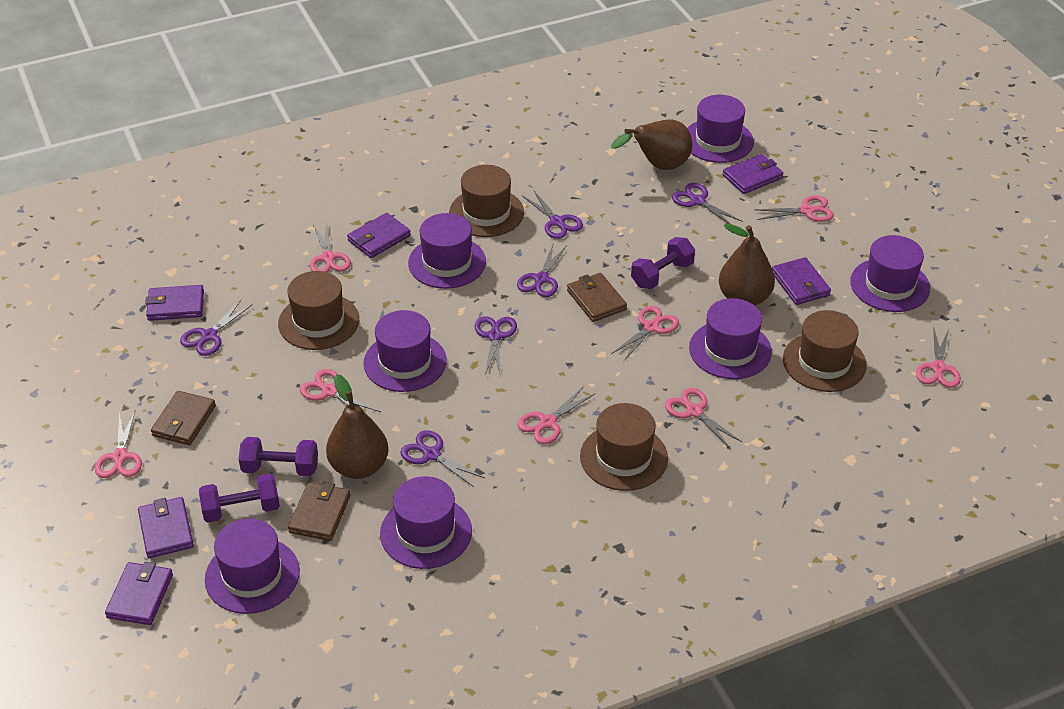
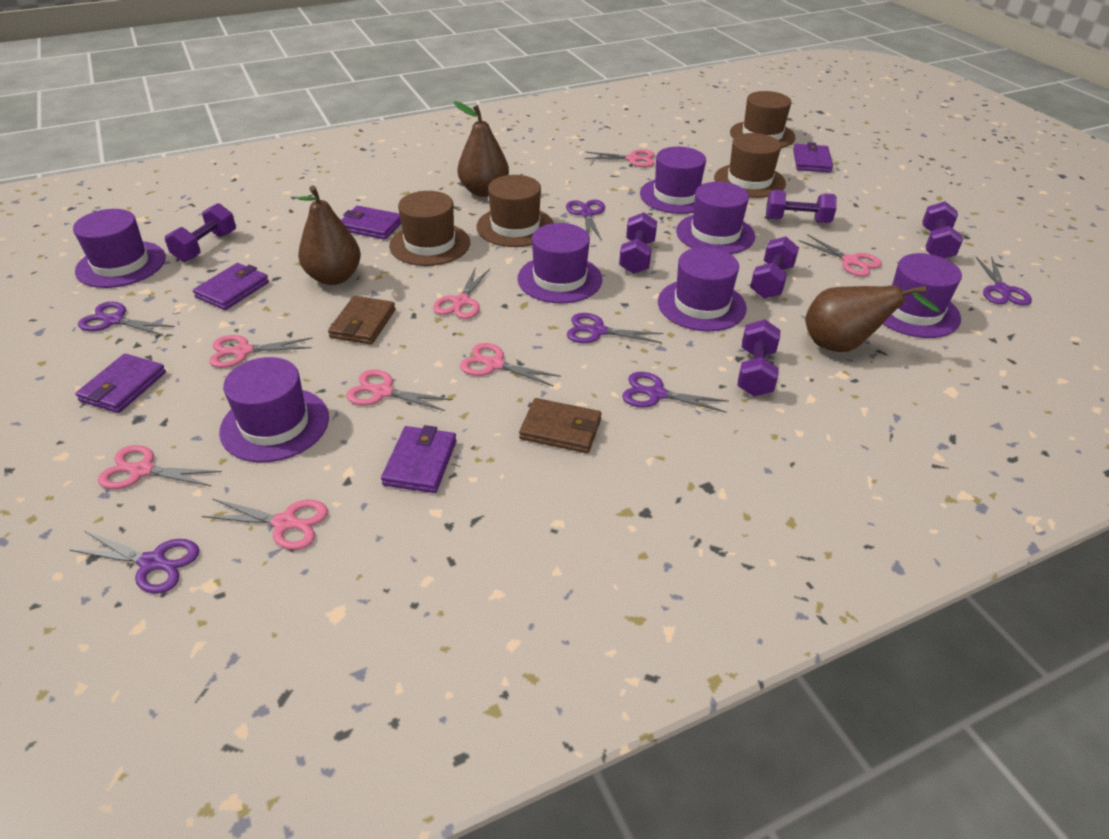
brown wallet: 3 -> 2
purple dumbbell: 3 -> 6
purple wallet: 6 -> 5

